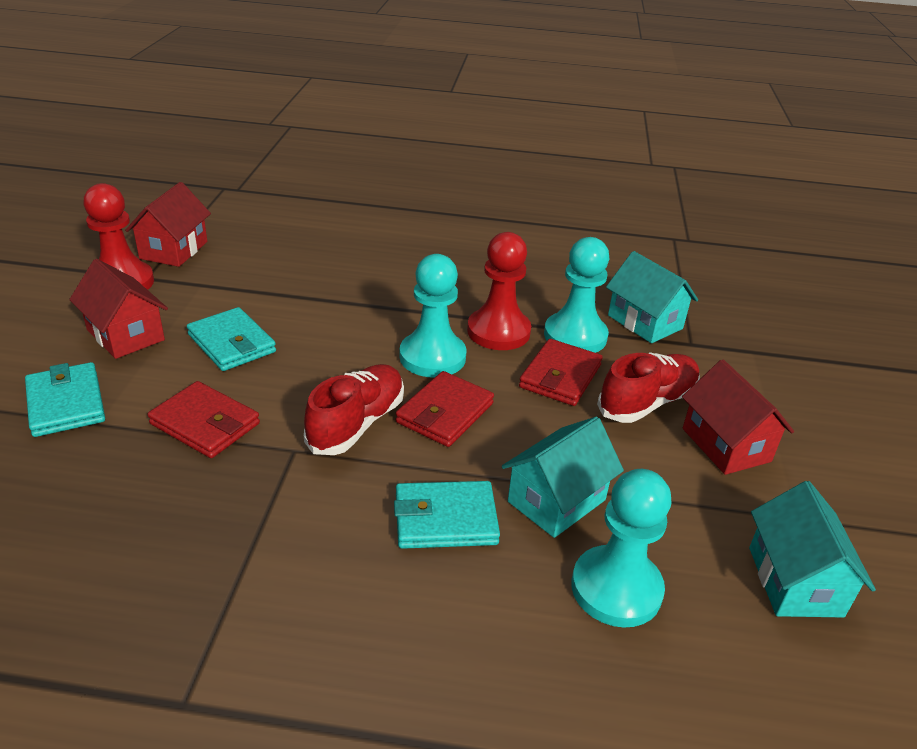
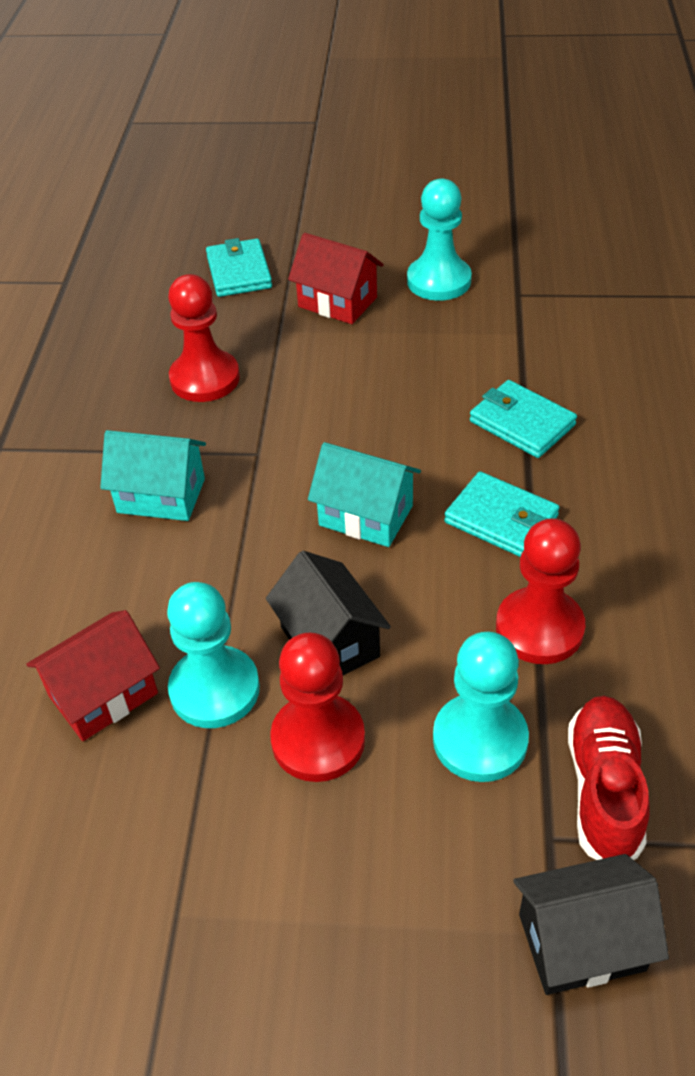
black house: 0 -> 2
red house: 3 -> 2
red pawn: 2 -> 3
red shoe: 2 -> 1
red wallet: 3 -> 0
turquoise house: 3 -> 2

